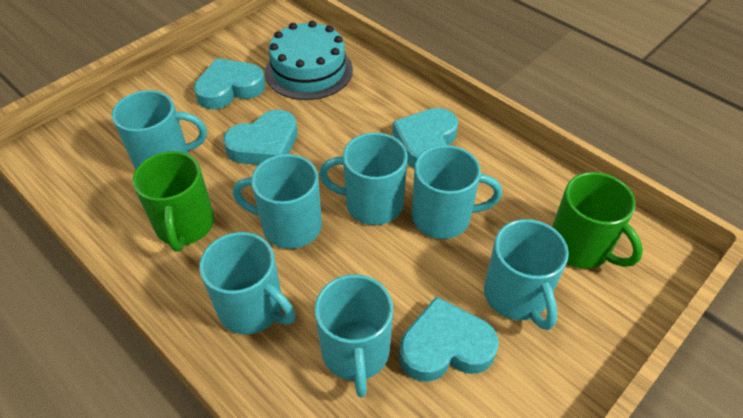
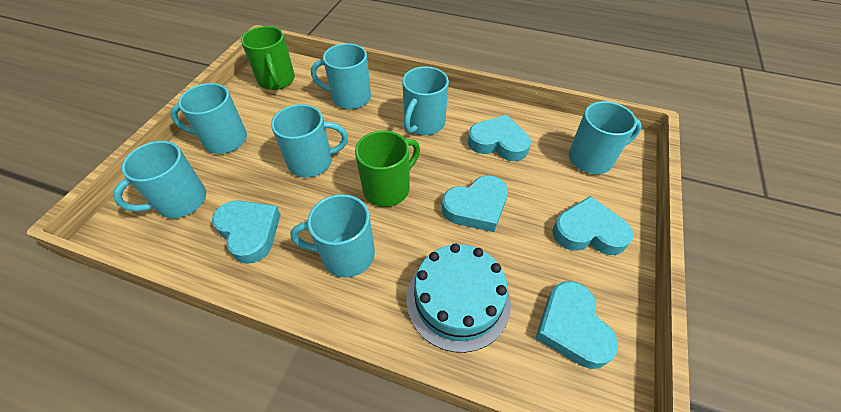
turquoise heart: 4 -> 5

